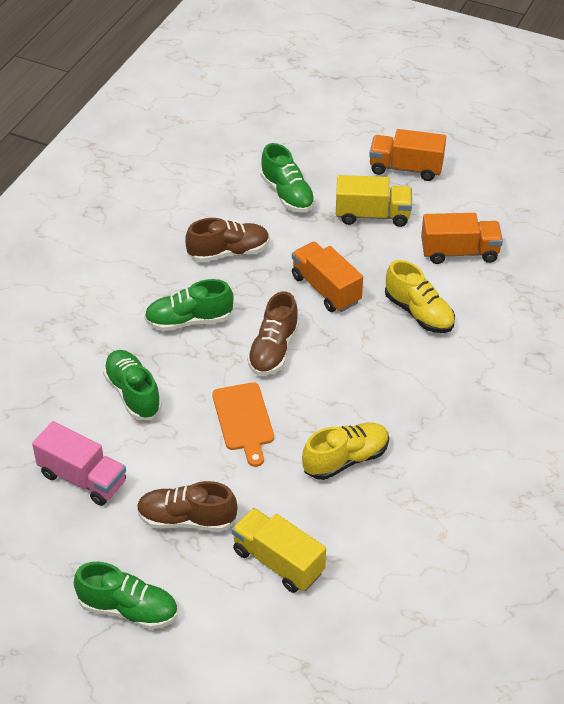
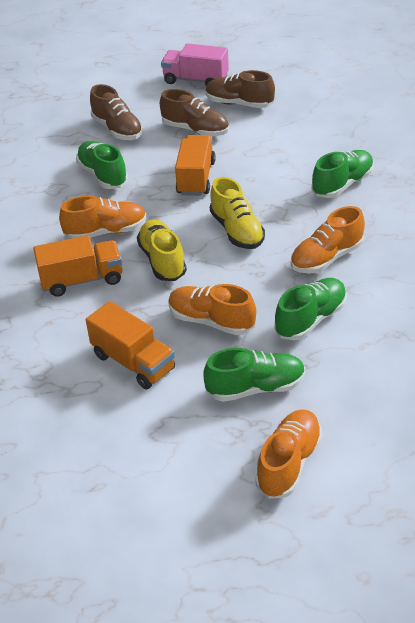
orange cutting board: 1 -> 0
orange shoe: 0 -> 4
yellow truck: 2 -> 0

